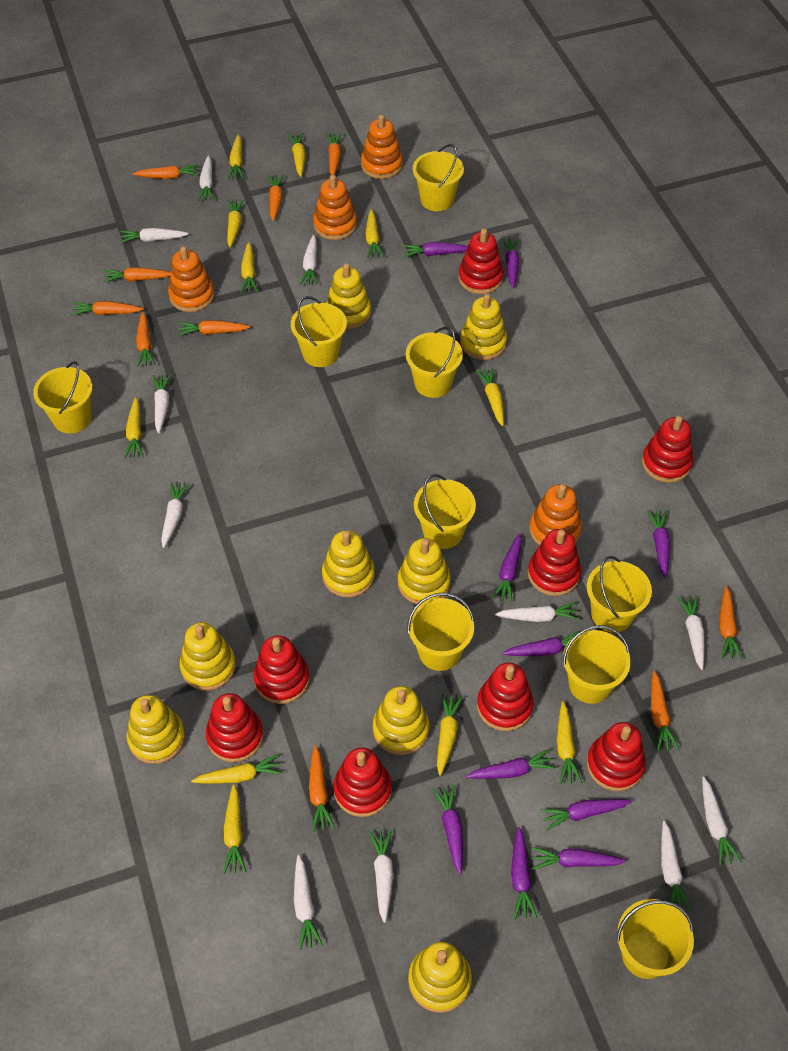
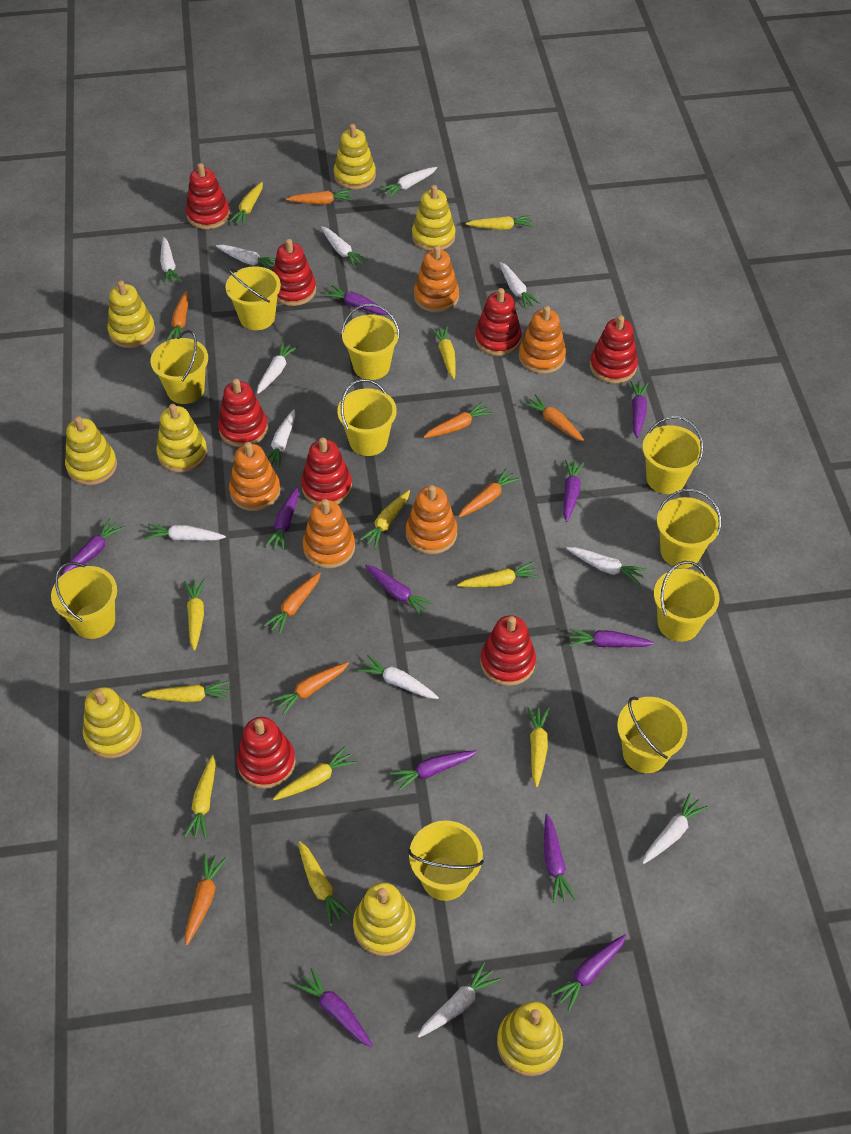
orange carrot: 10 -> 8
orange stacking toy: 4 -> 5
purple carrot: 10 -> 11
white carrot: 11 -> 12
yellow bucket: 9 -> 10

